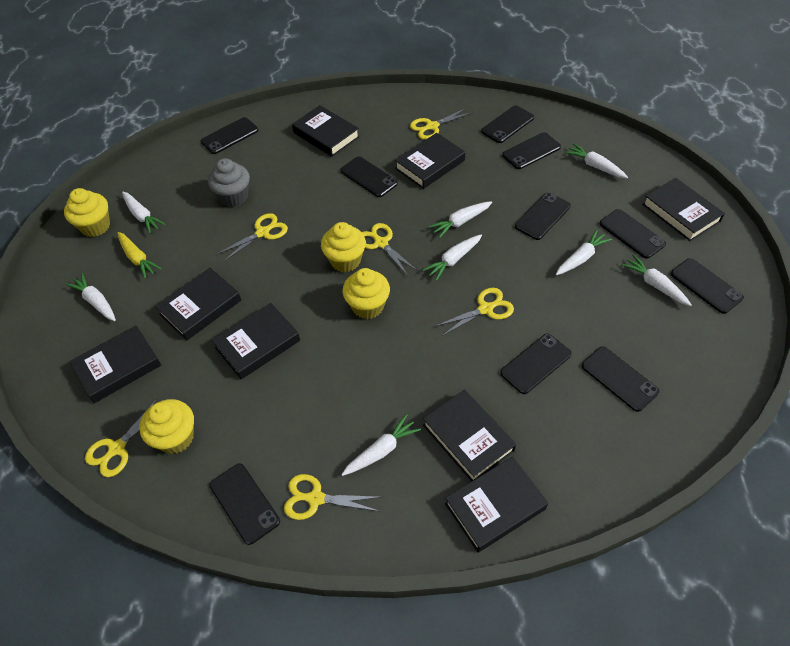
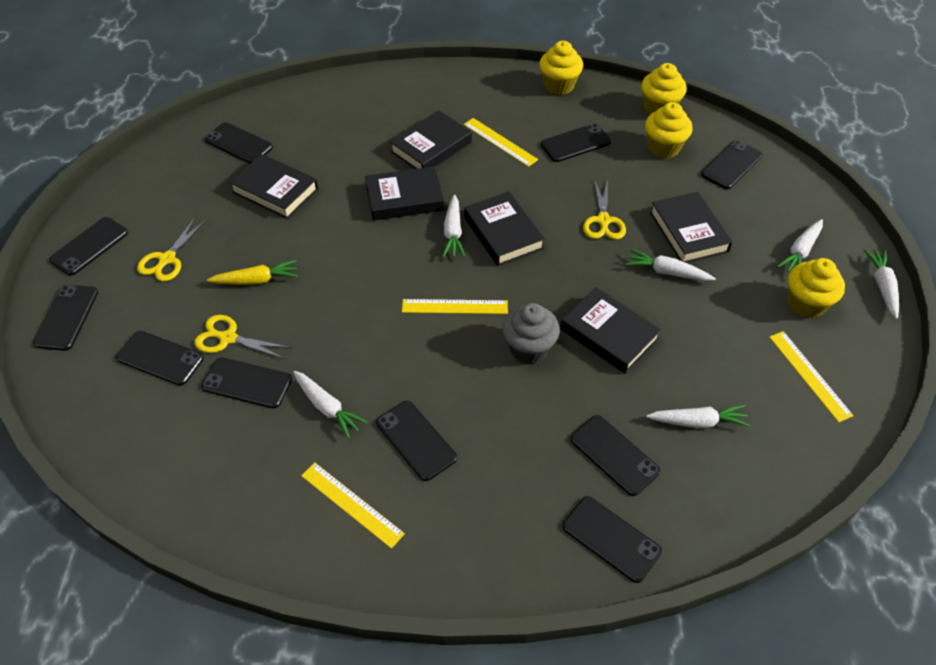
black book: 8 -> 6
white carrot: 8 -> 6
yellow ruler: 0 -> 4
yellow scissors: 6 -> 3

